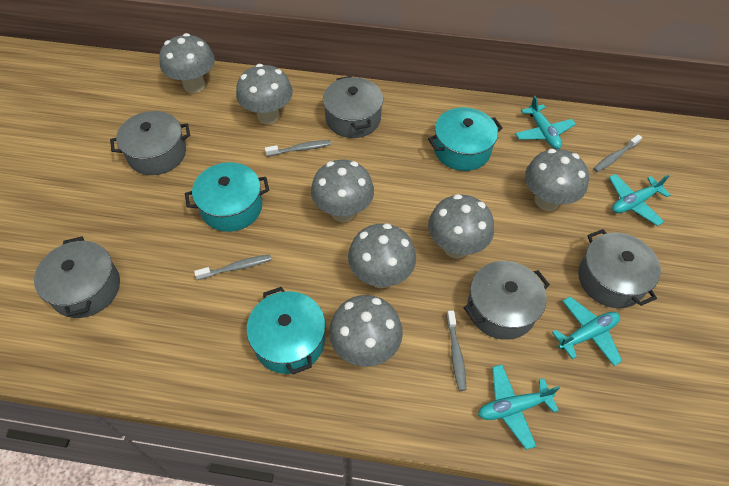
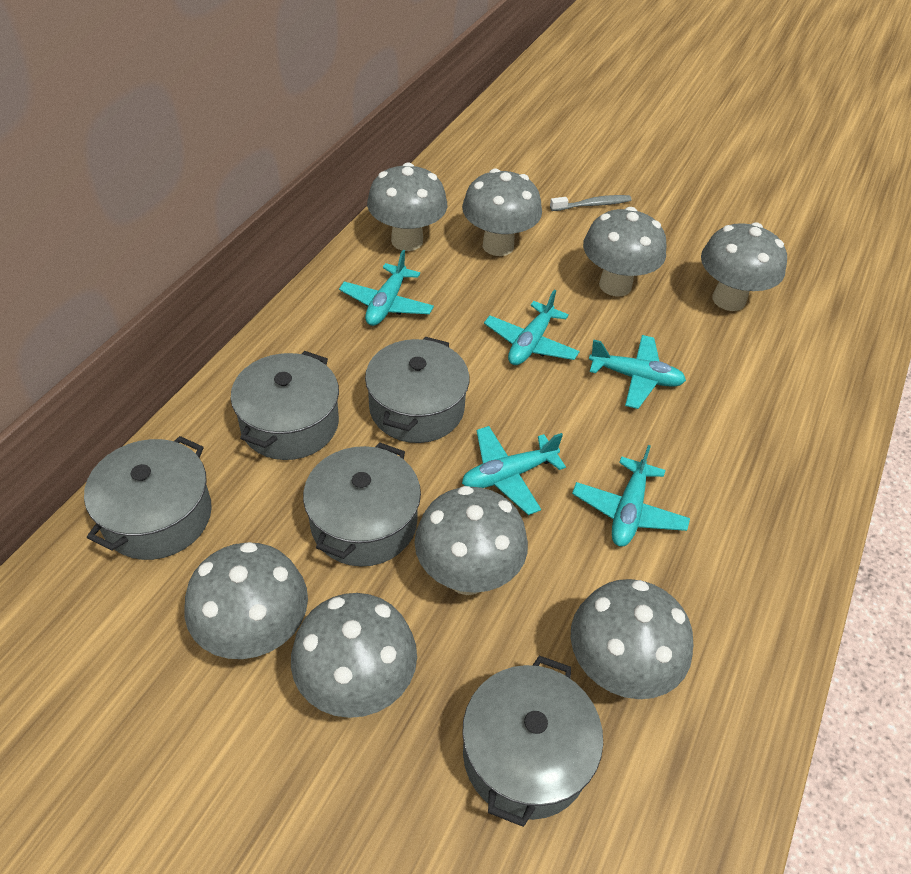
grey mushroom: 7 -> 8
grey toothbrush: 4 -> 1
turquoise plane: 4 -> 5
turquoise pot: 3 -> 0

